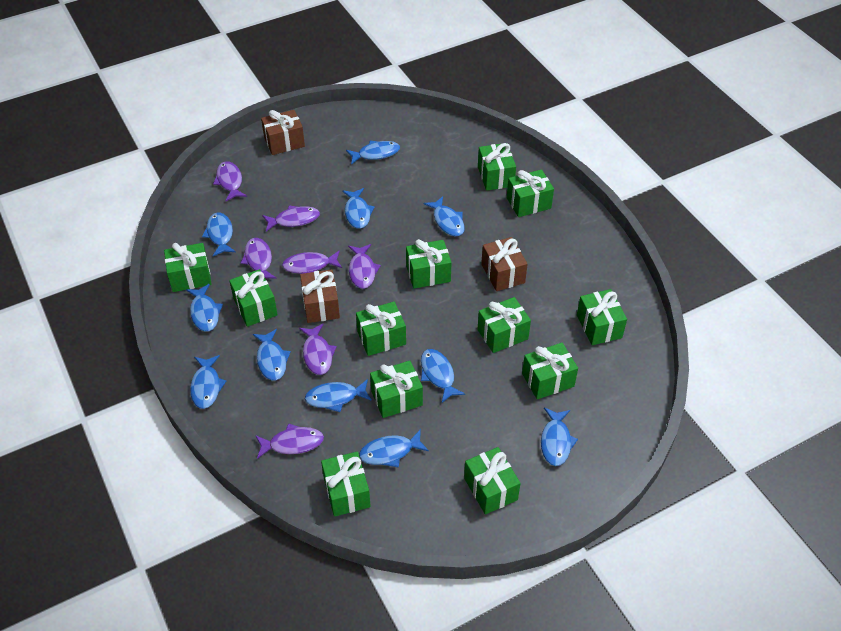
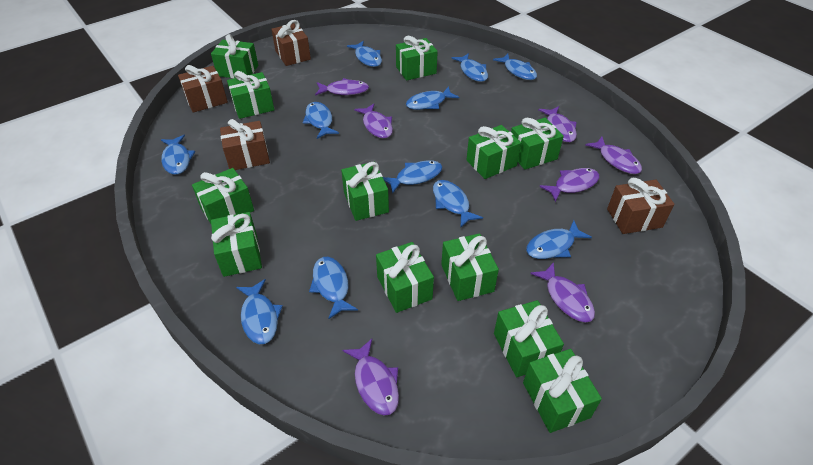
brown gift: 3 -> 4

